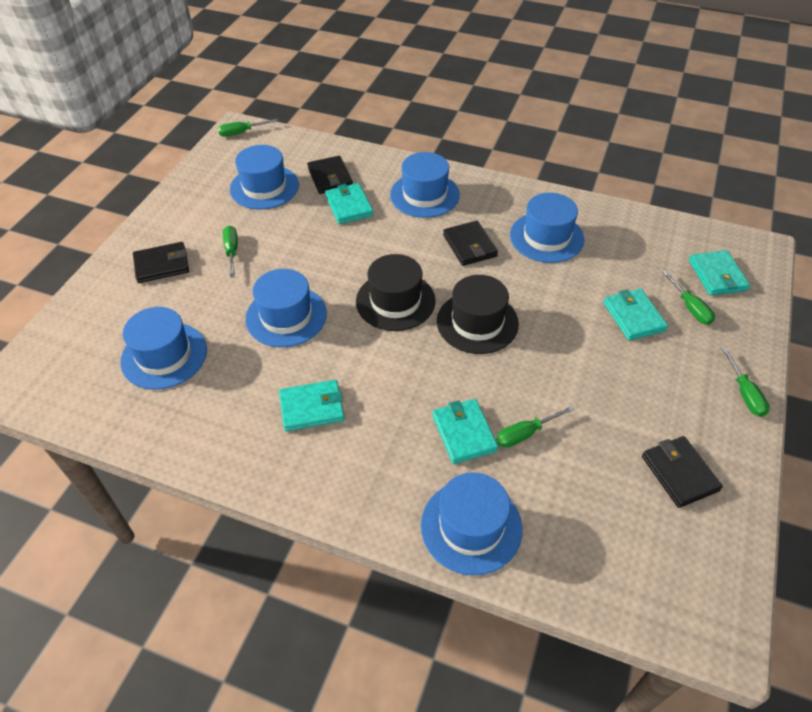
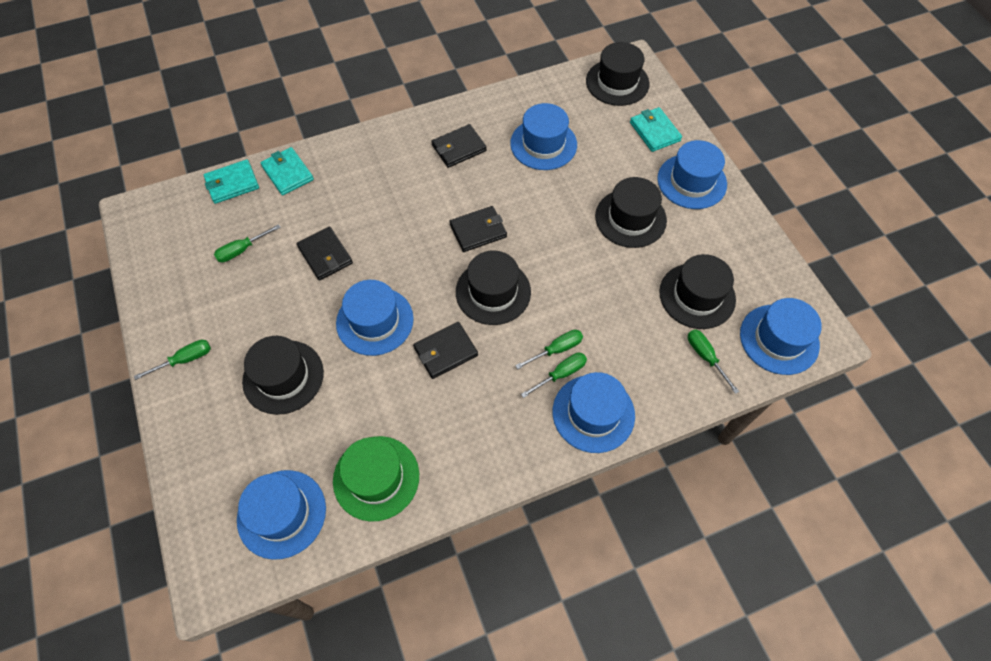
black hat: 2 -> 5
green hat: 0 -> 1
turquoise wallet: 5 -> 3

